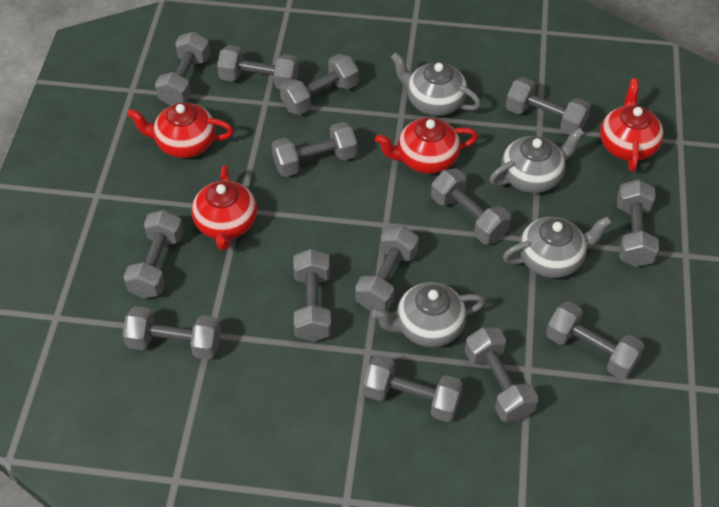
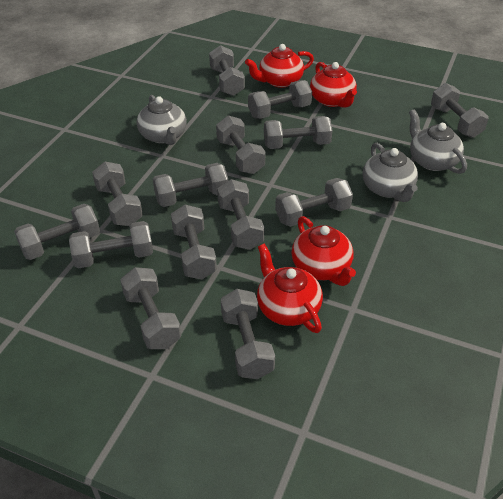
grey teapot: 4 -> 3

